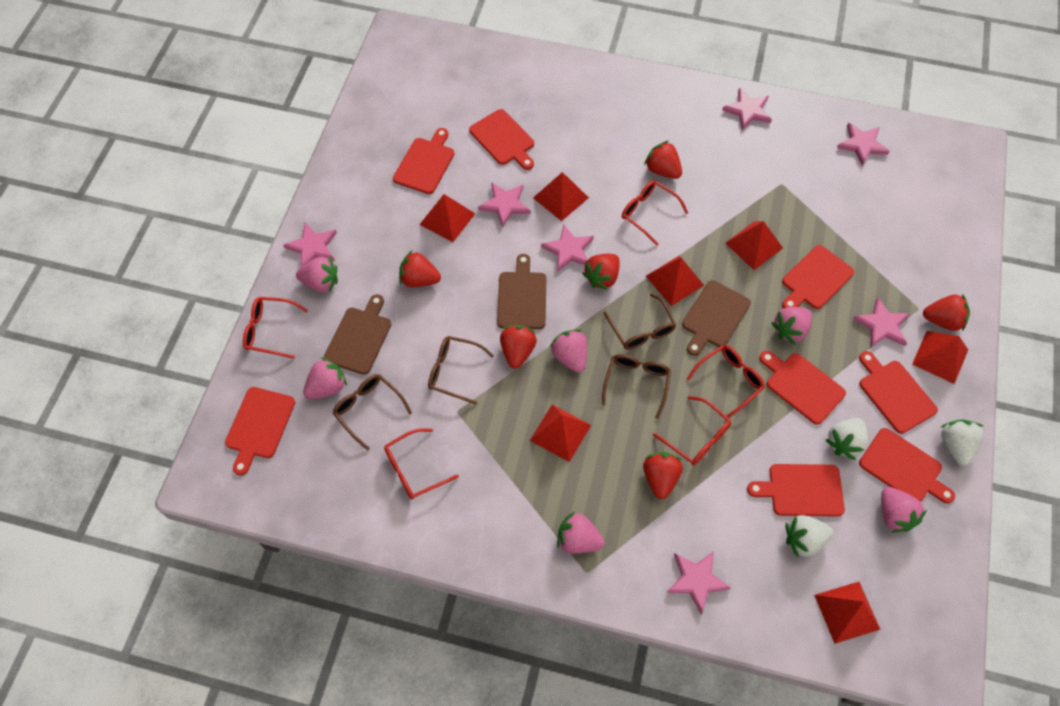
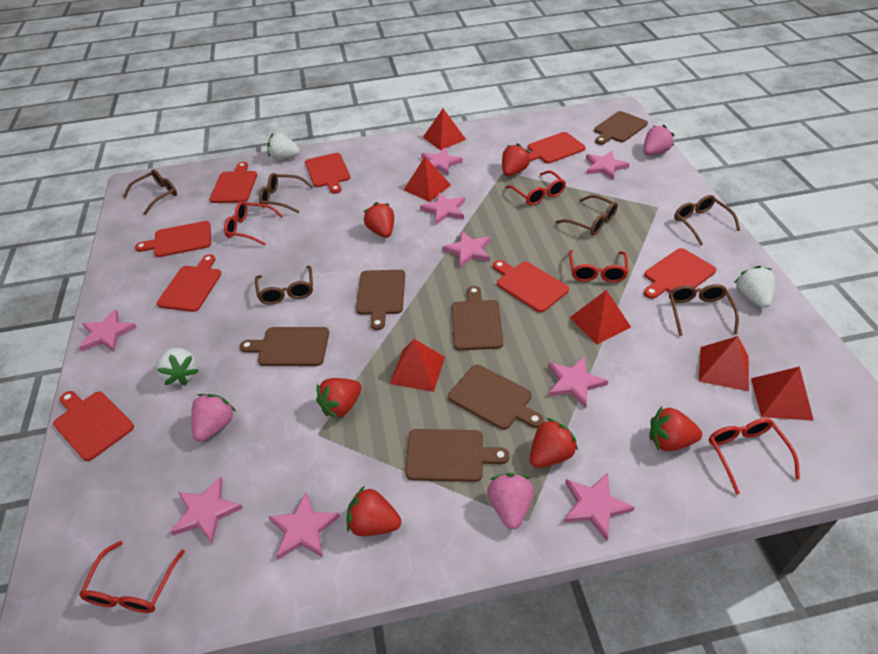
brown cutting board: 3 -> 6
brown glasses: 4 -> 6
pink star: 7 -> 9
pink strawberry: 6 -> 3
red pyramid: 7 -> 6

